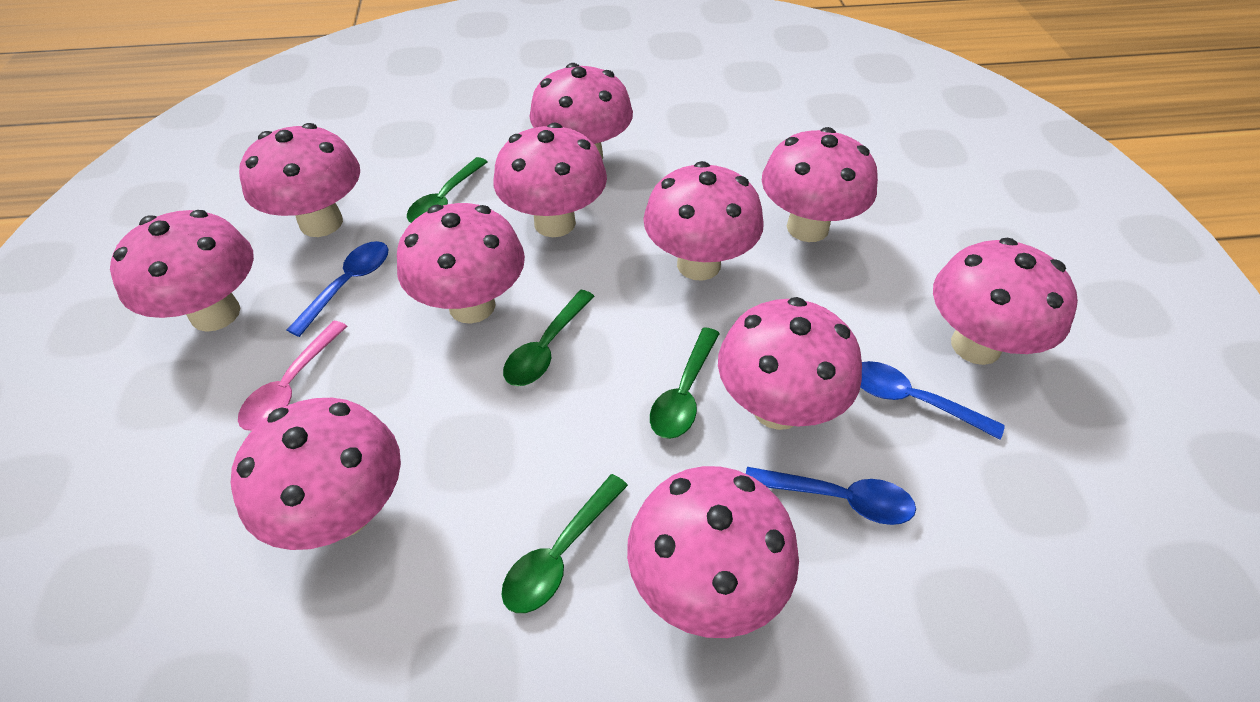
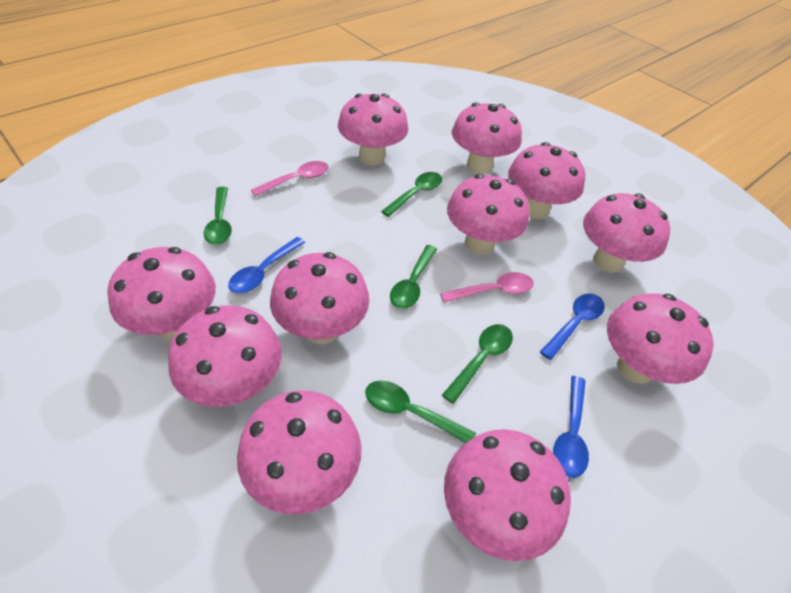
green spoon: 4 -> 5
pink spoon: 1 -> 2

